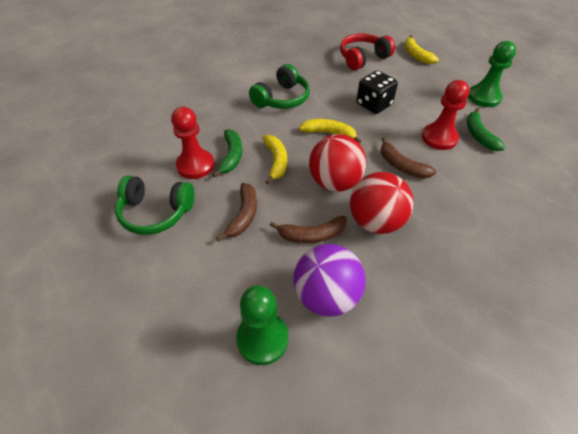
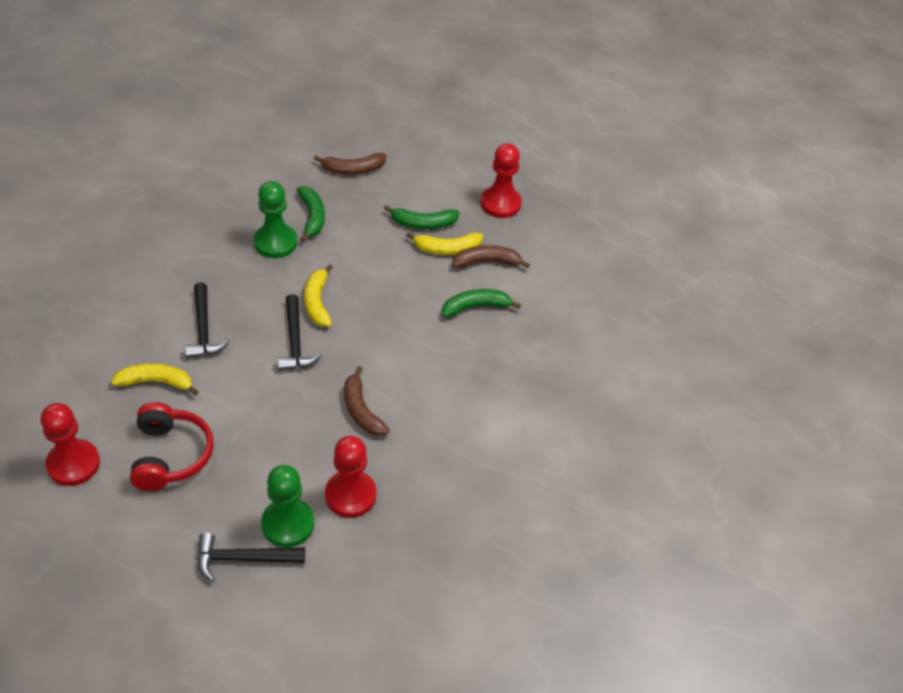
black dice: 1 -> 0
black hammer: 0 -> 3
green banana: 2 -> 3
green headphones: 2 -> 0
purple ball: 1 -> 0
red ball: 2 -> 0
red pawn: 2 -> 3

